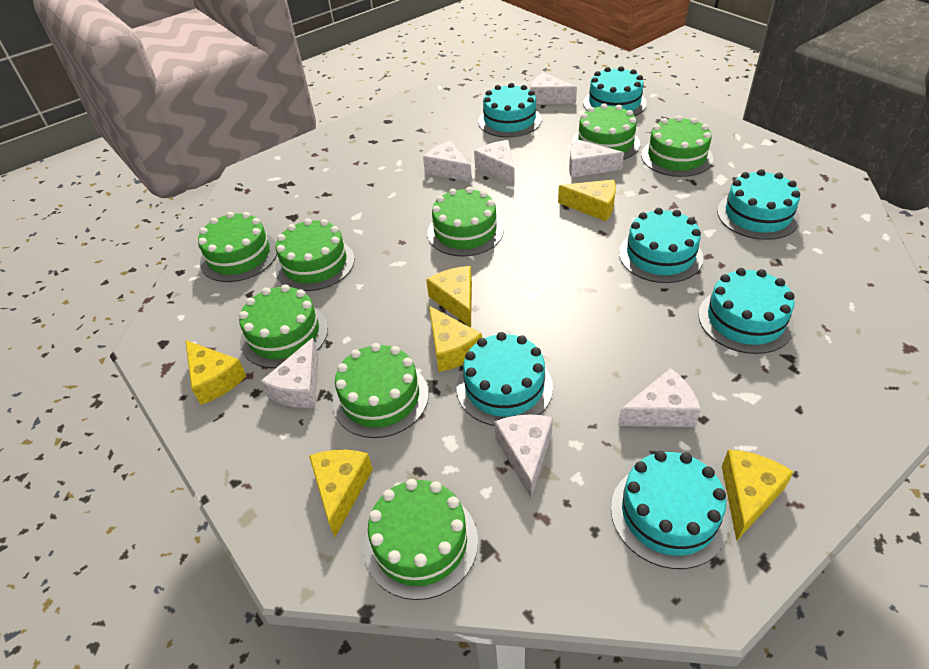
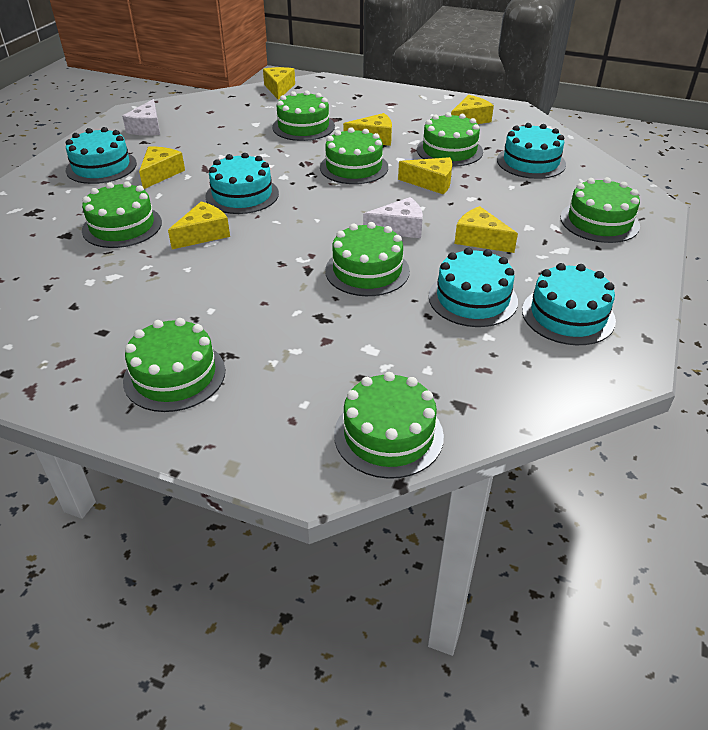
turquoise cake: 7 -> 5
white cheese: 7 -> 2
yellow cheese: 6 -> 7

